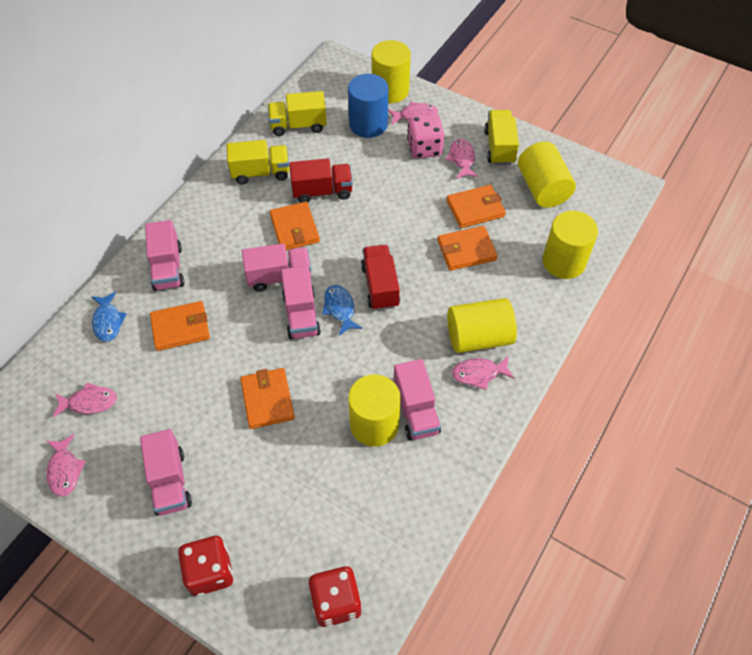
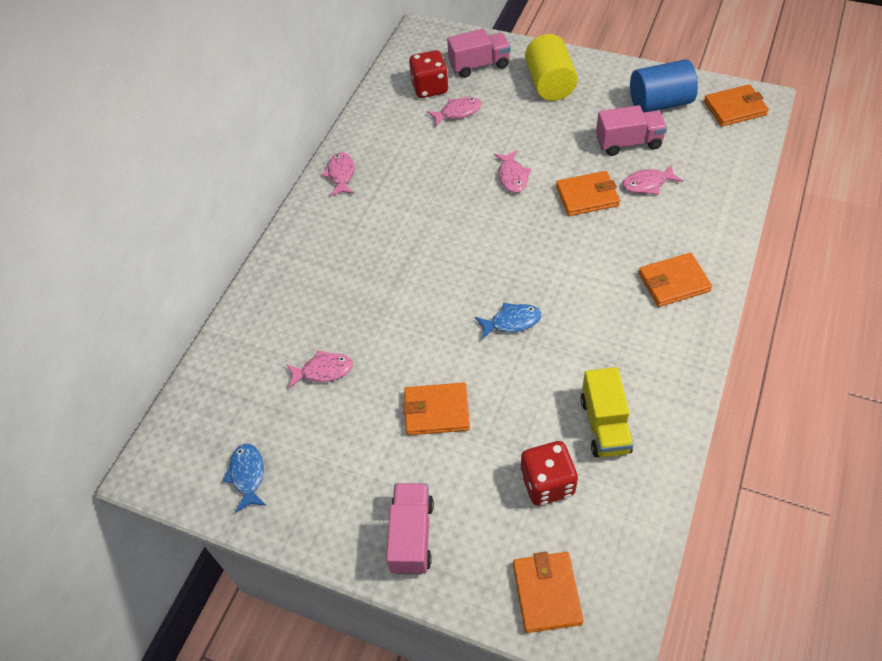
pink dice: 1 -> 0
pink truck: 5 -> 3
red truck: 2 -> 0
yellow cylinder: 5 -> 1
yellow truck: 3 -> 1

